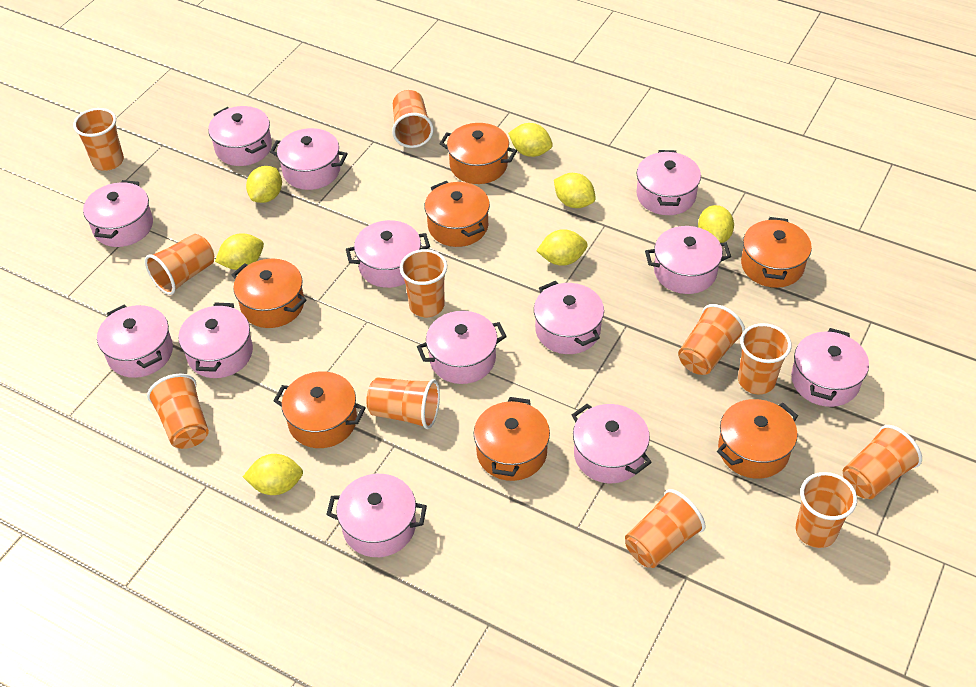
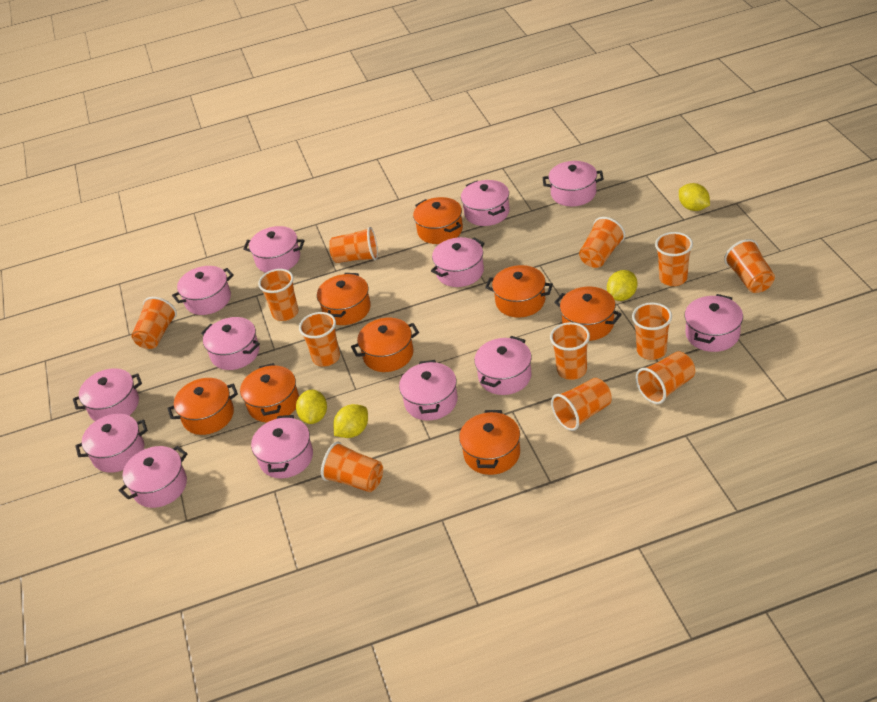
orange cup: 11 -> 12
orange pot: 7 -> 8
yellow lemon: 7 -> 4

